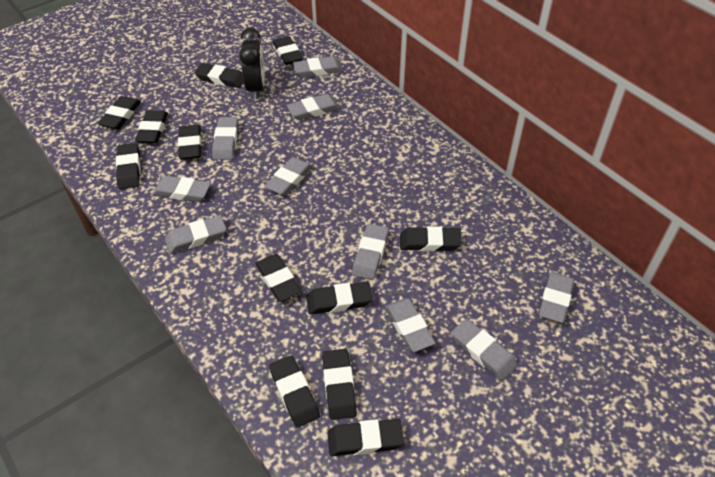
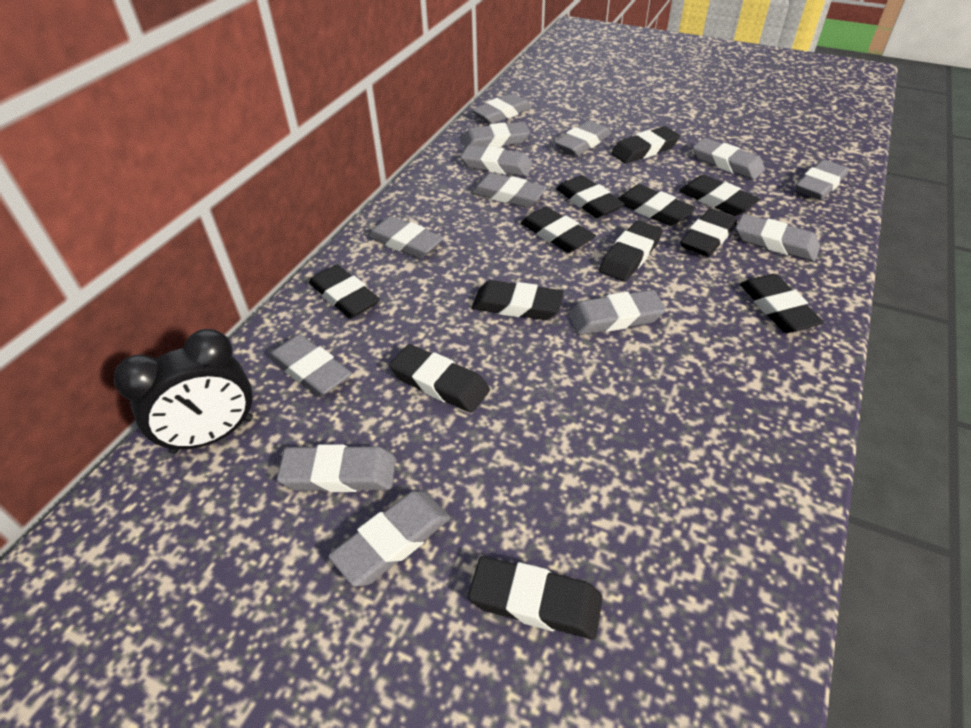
grey eraser: 10 -> 13

